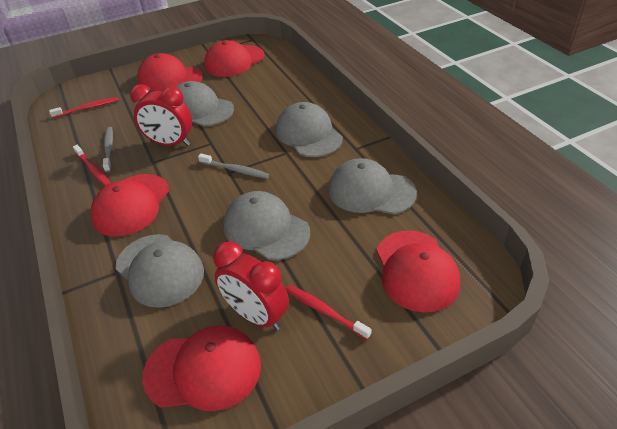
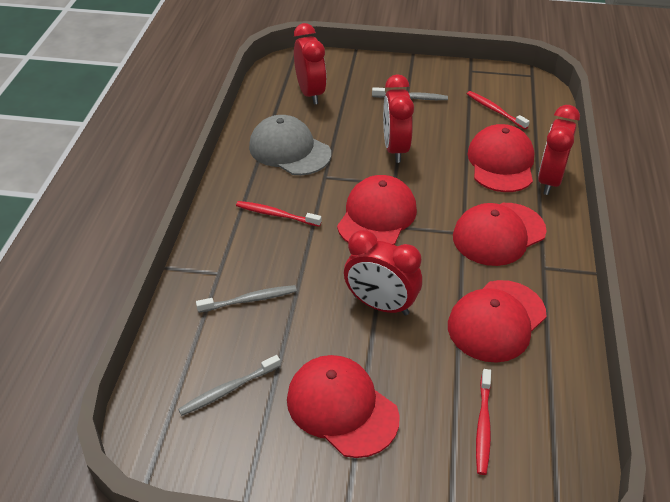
grey cap: 5 -> 1
grey toothbrush: 2 -> 3
red clock: 2 -> 4

